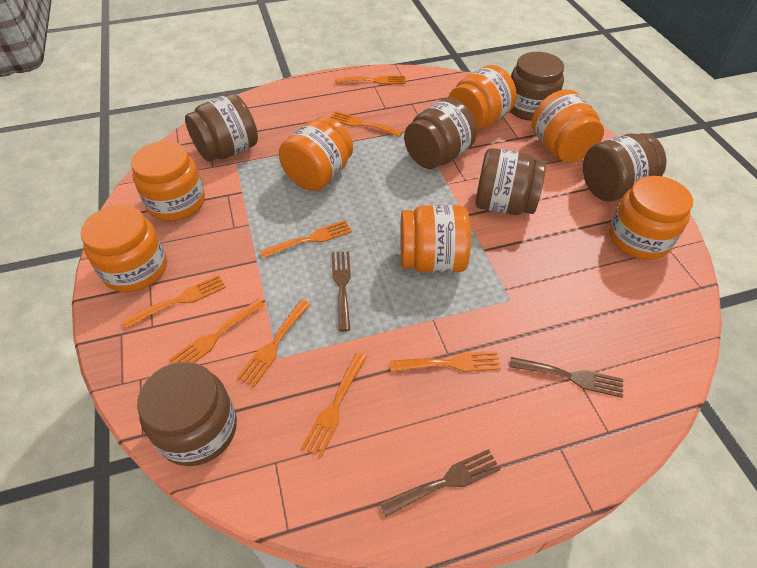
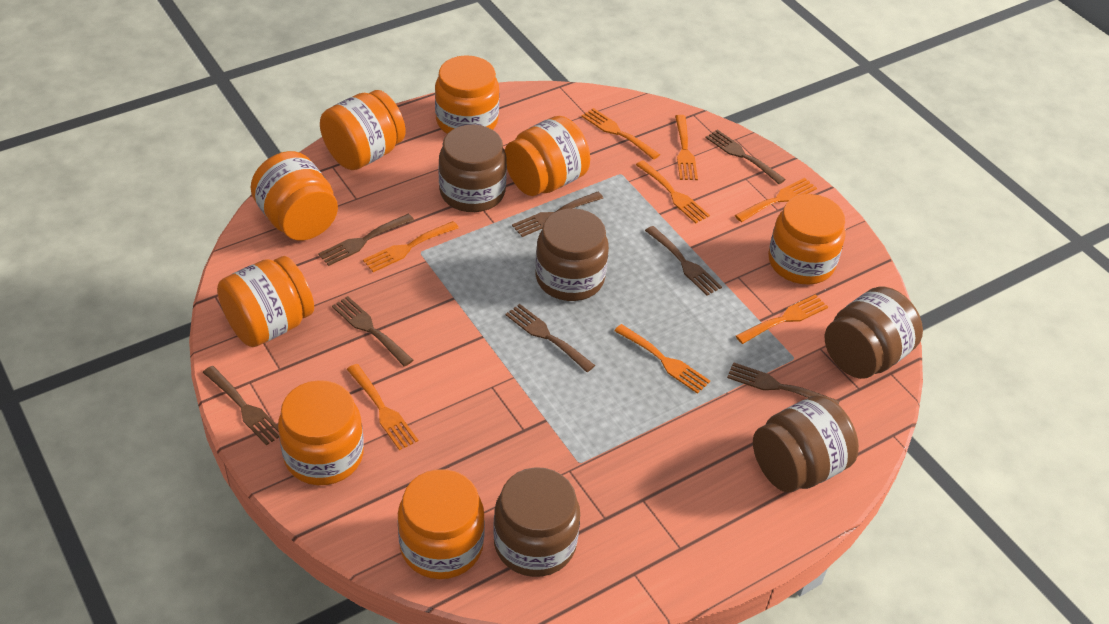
brown fork: 3 -> 8
brown jar: 6 -> 5
orange jar: 7 -> 8

